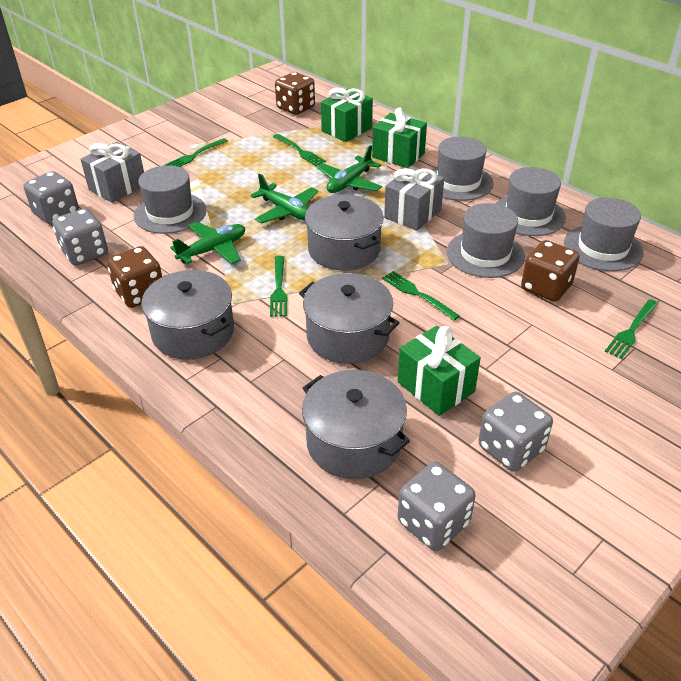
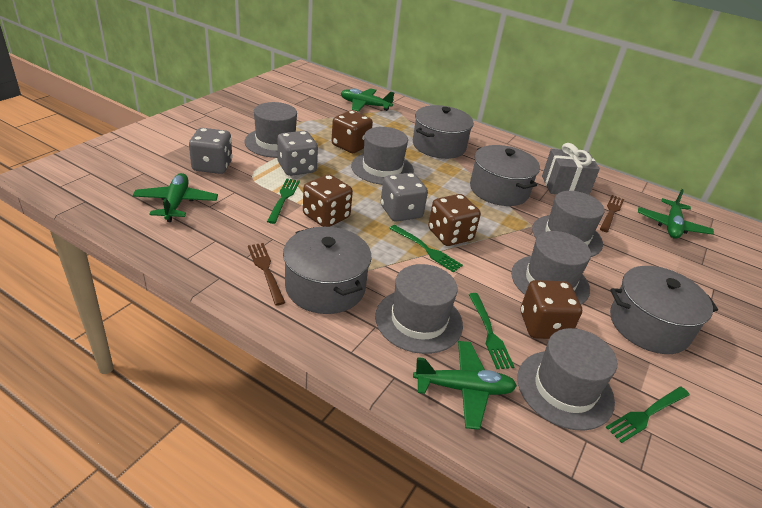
brown dice: 3 -> 4
brown fork: 0 -> 2
green fork: 5 -> 4
green gift: 3 -> 0
green plane: 3 -> 4
grey dice: 4 -> 3
grey gift: 2 -> 1
grey hat: 5 -> 6

